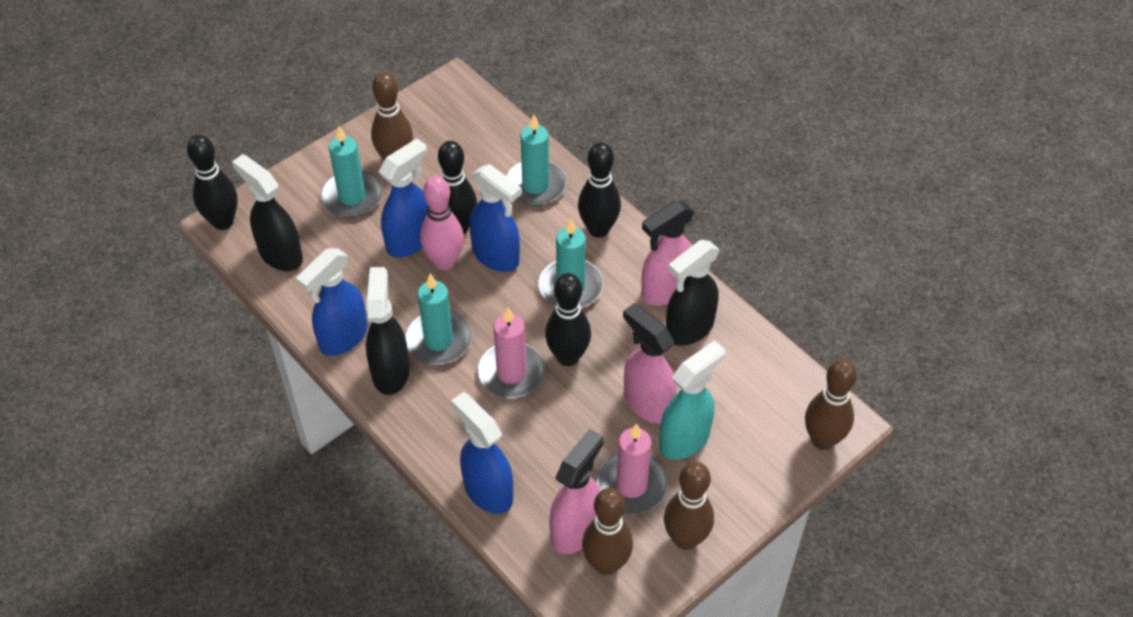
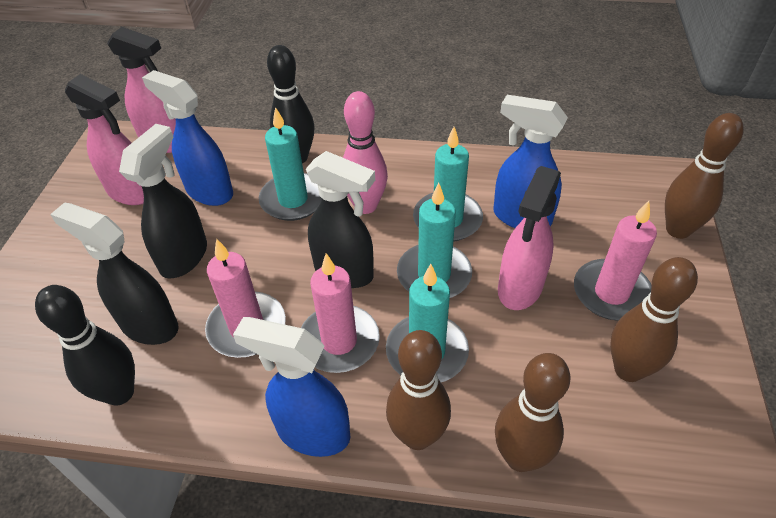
black bowling pin: 4 -> 2
blue spray bottle: 4 -> 3
pink candle: 2 -> 3
turquoise spray bottle: 1 -> 0

